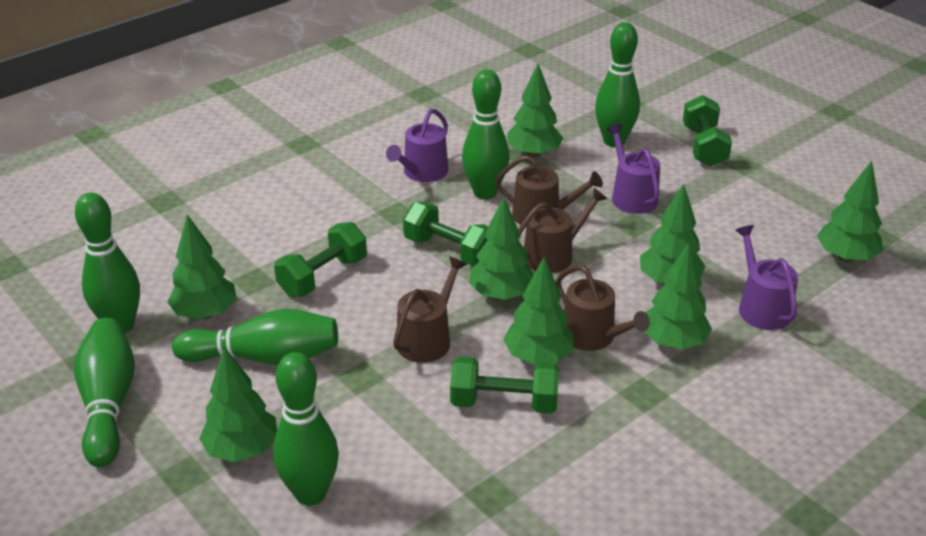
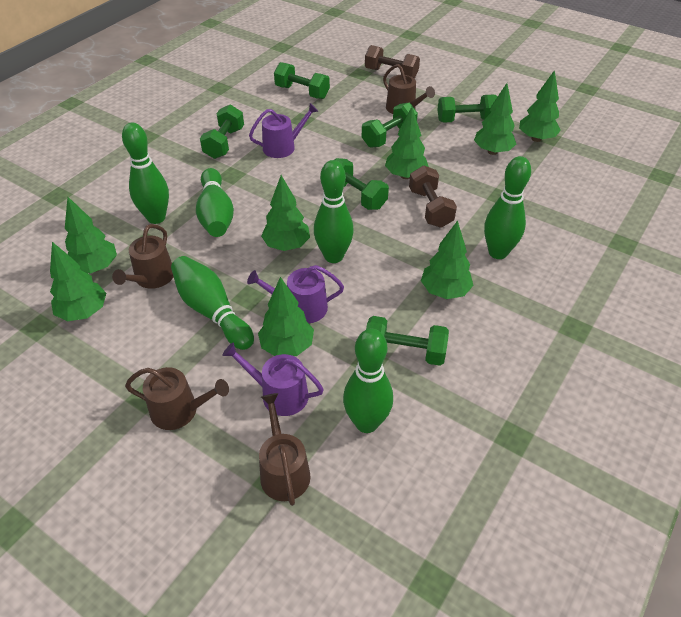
brown dumbbell: 0 -> 2
green dumbbell: 4 -> 6

